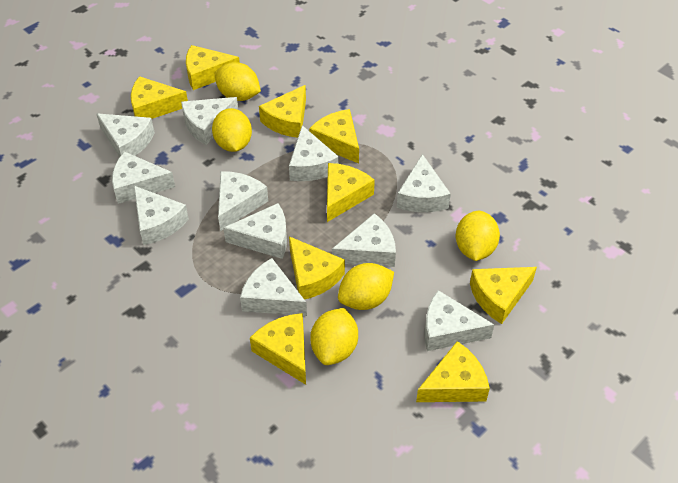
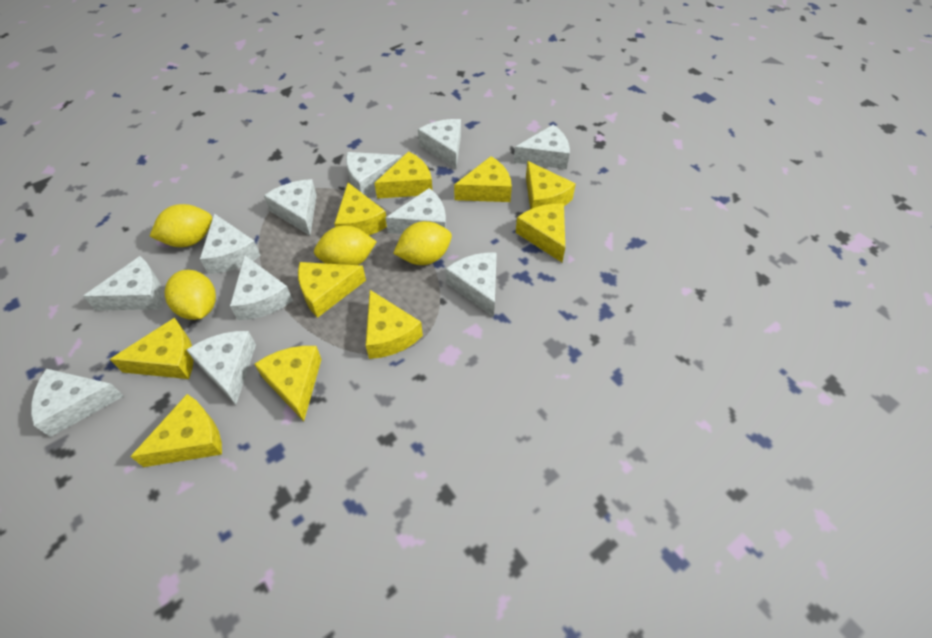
yellow cheese: 9 -> 10
yellow lemon: 5 -> 4

